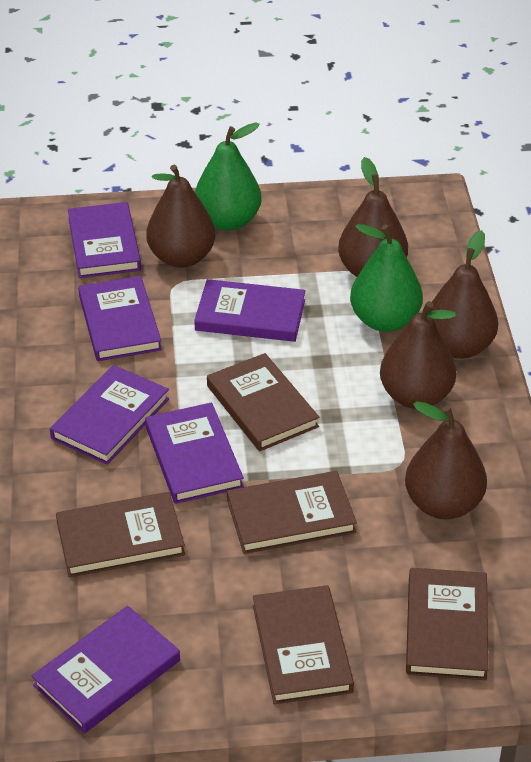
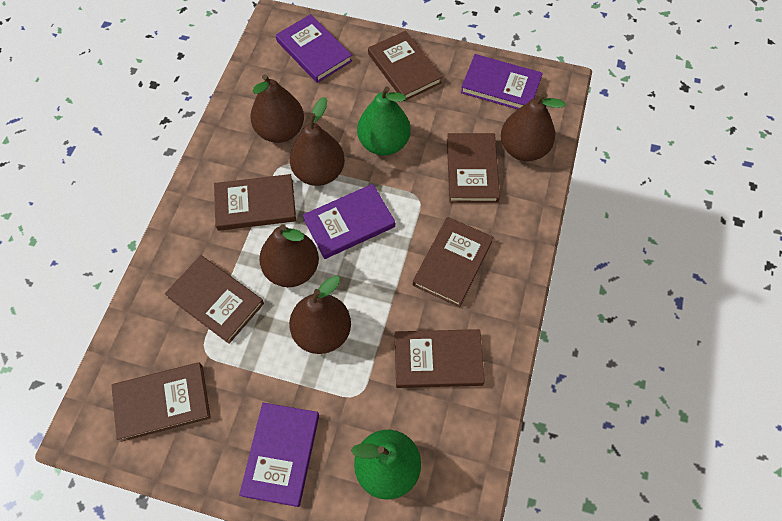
brown book: 5 -> 7
purple book: 6 -> 4

